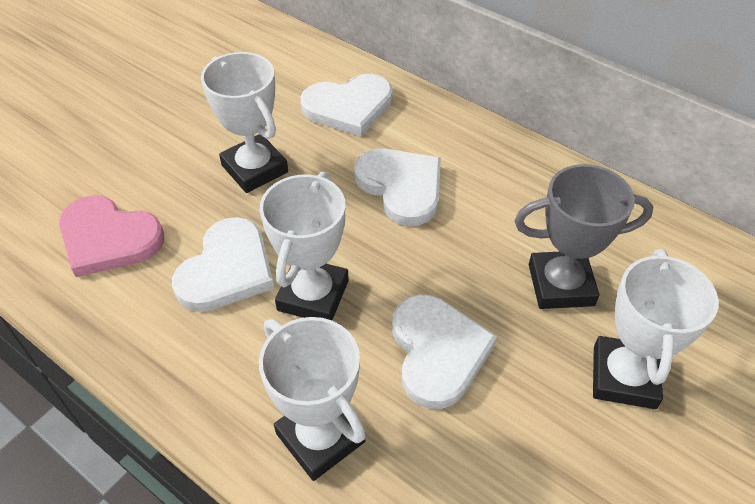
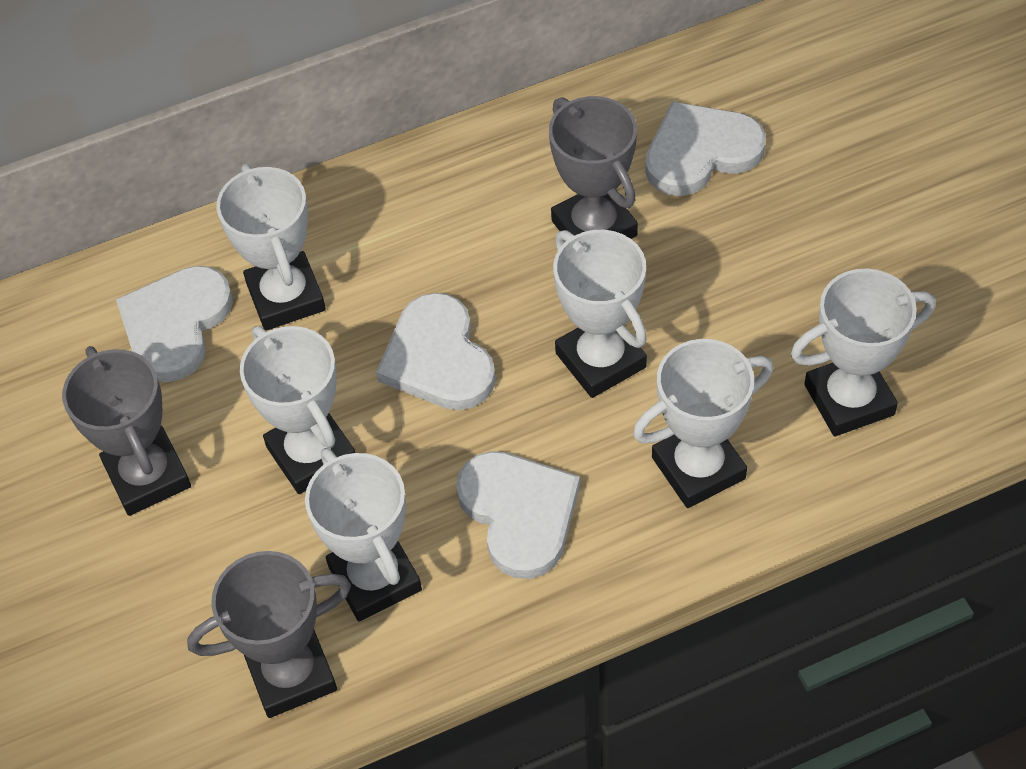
grey trophy: 1 -> 3
pink heart: 1 -> 0
white trophy: 4 -> 6

